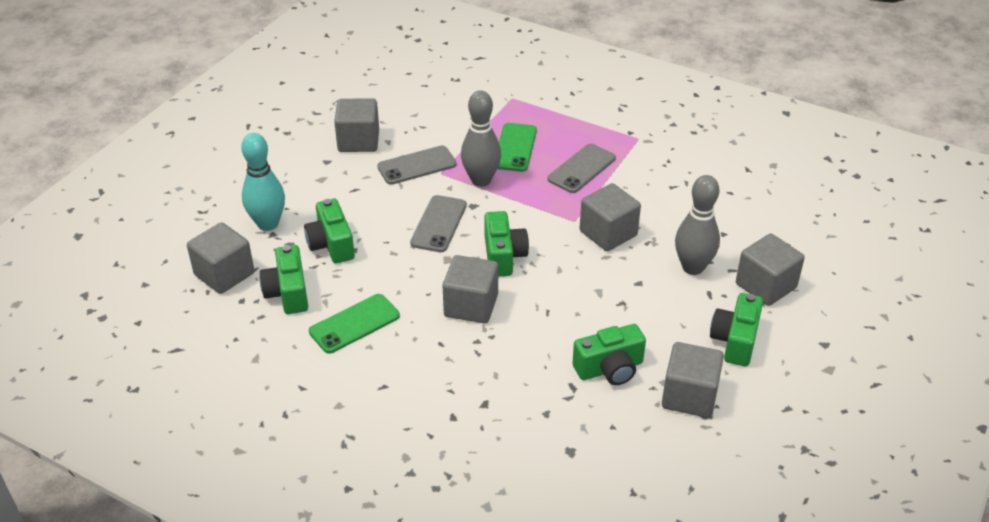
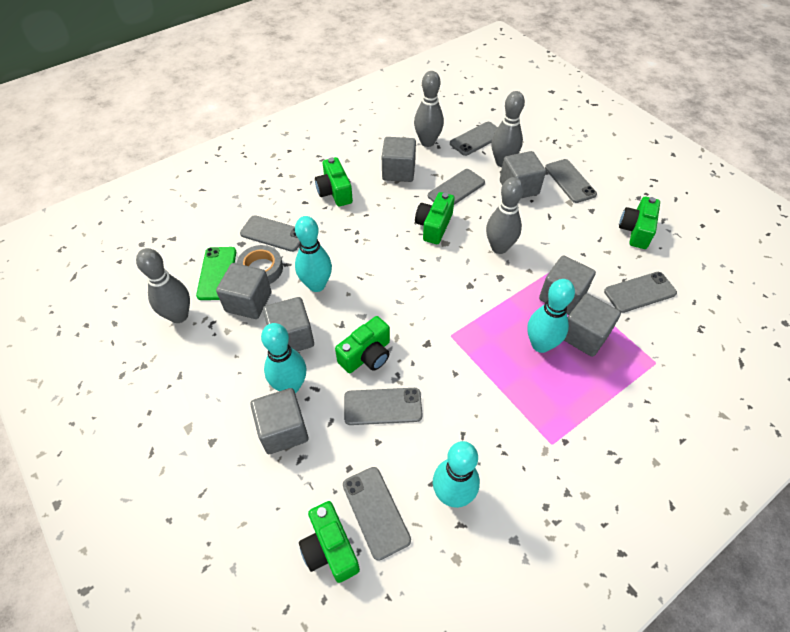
green phone: 2 -> 1
grey bowling pin: 2 -> 4
grey cube: 6 -> 7
grey phone: 3 -> 7
grey tape: 0 -> 1
turquoise bowling pin: 1 -> 4

